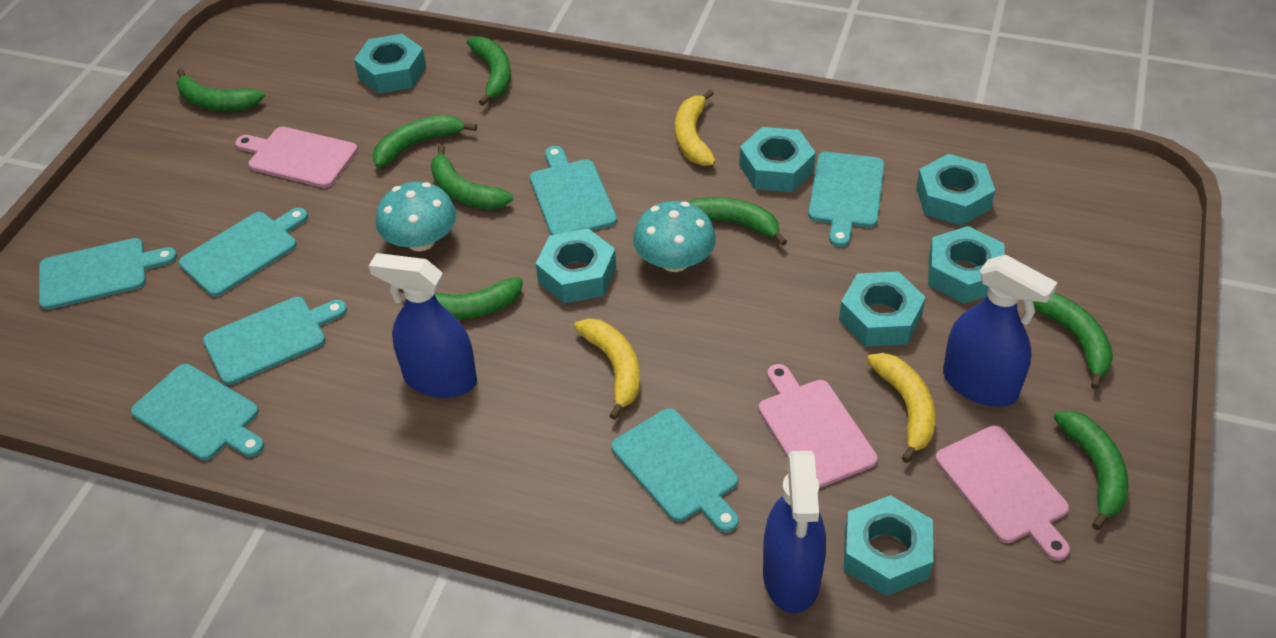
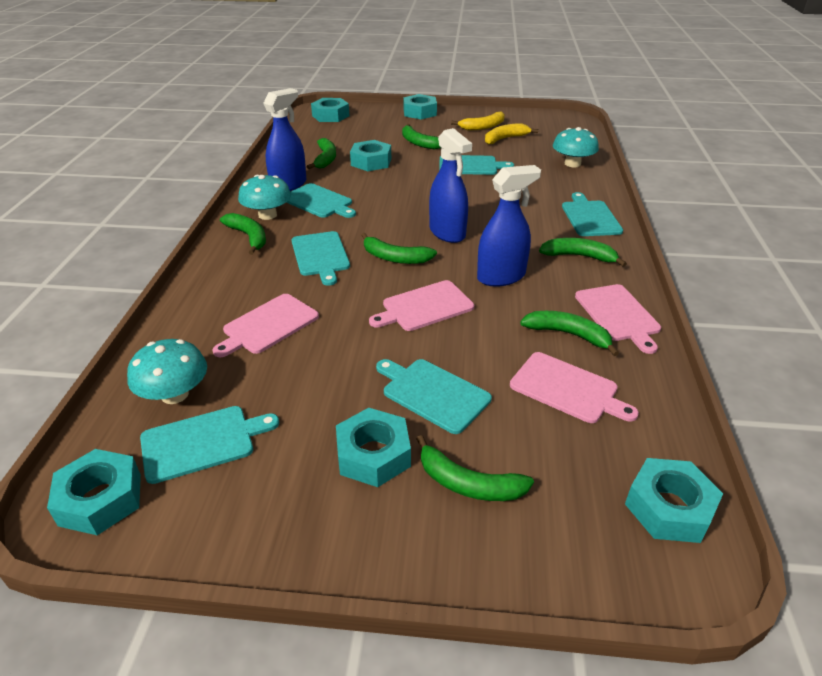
green banana: 8 -> 7
pink cutting board: 3 -> 4
turquoise cutting board: 7 -> 6
turquoise mushroom: 2 -> 3
turquoise nut: 7 -> 6
yellow banana: 3 -> 2

